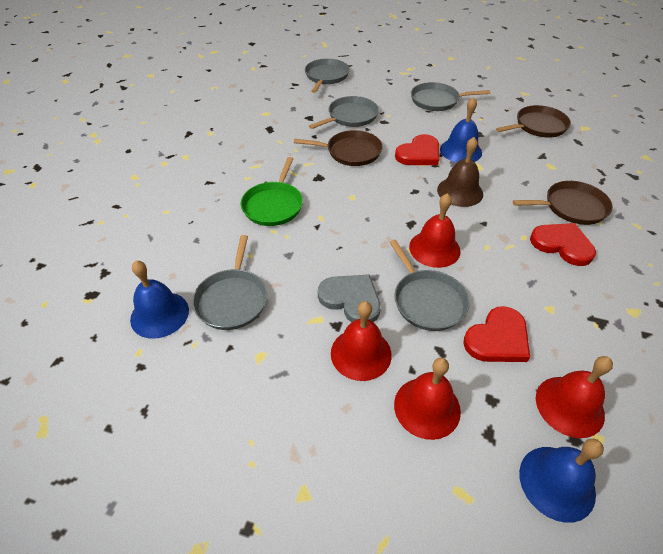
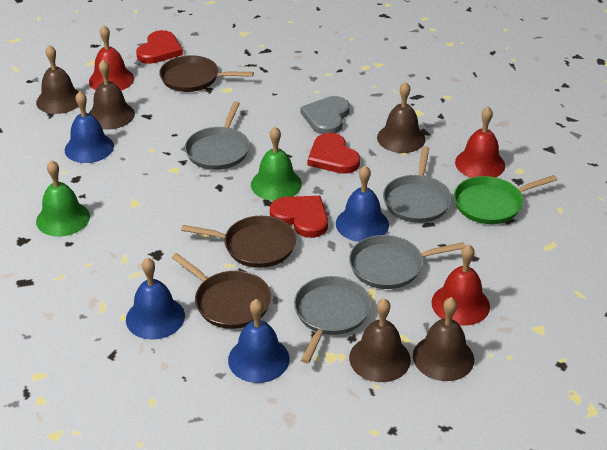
blue bell: 3 -> 4
brown bell: 1 -> 5
green bell: 0 -> 2
grey pan: 5 -> 4
red bell: 4 -> 3

